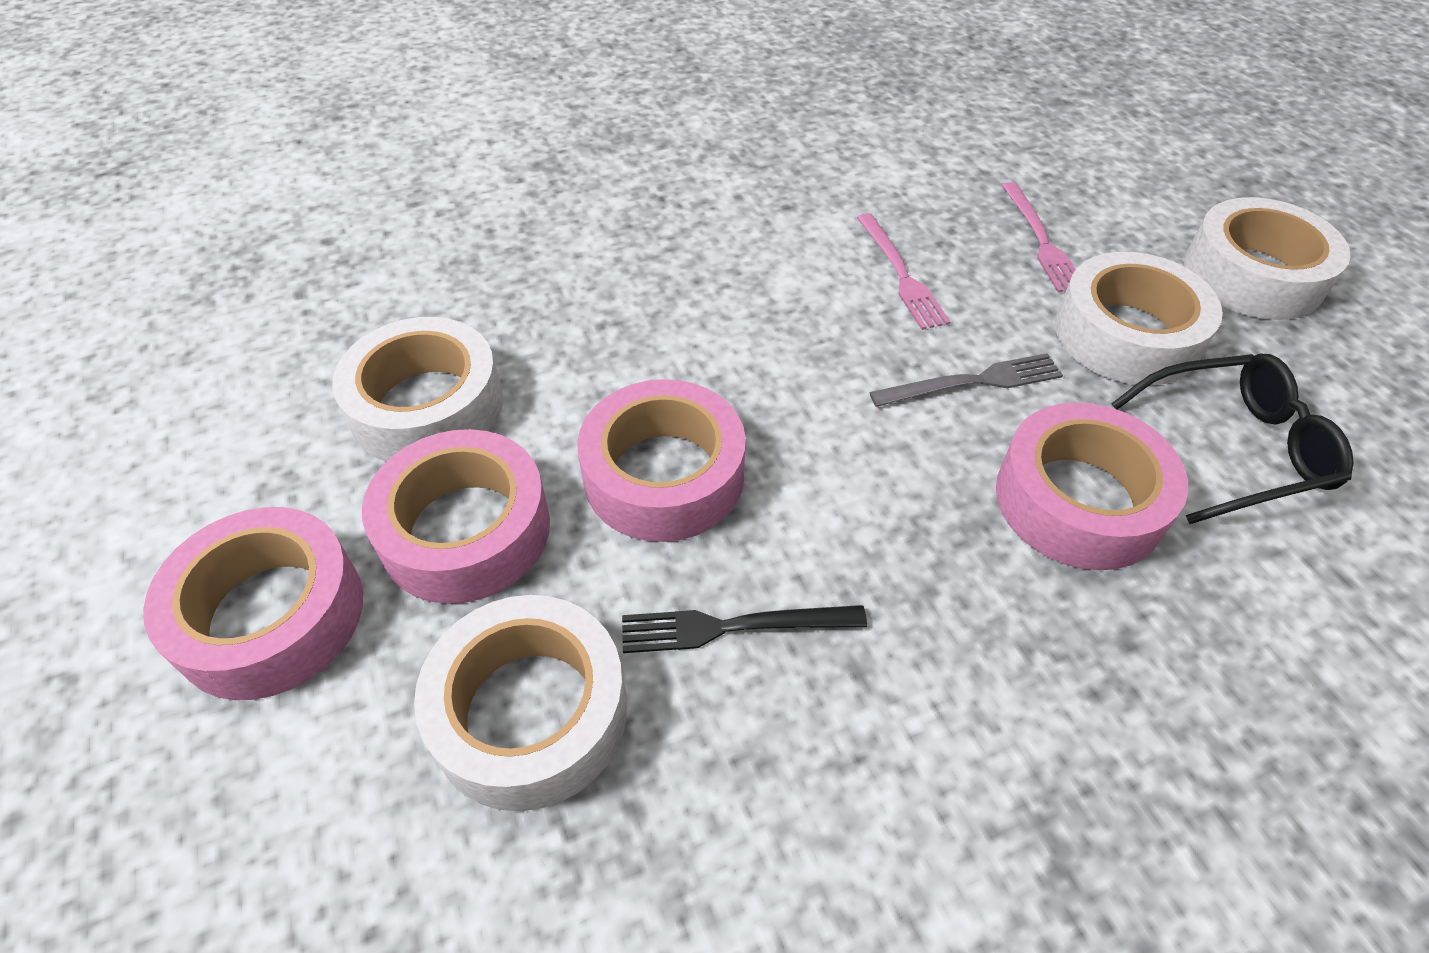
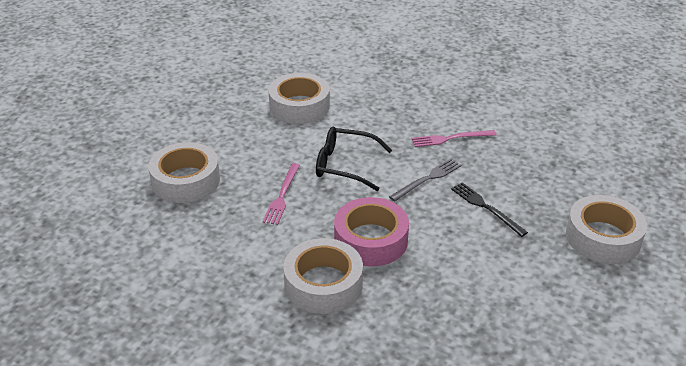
pink tape: 4 -> 1

